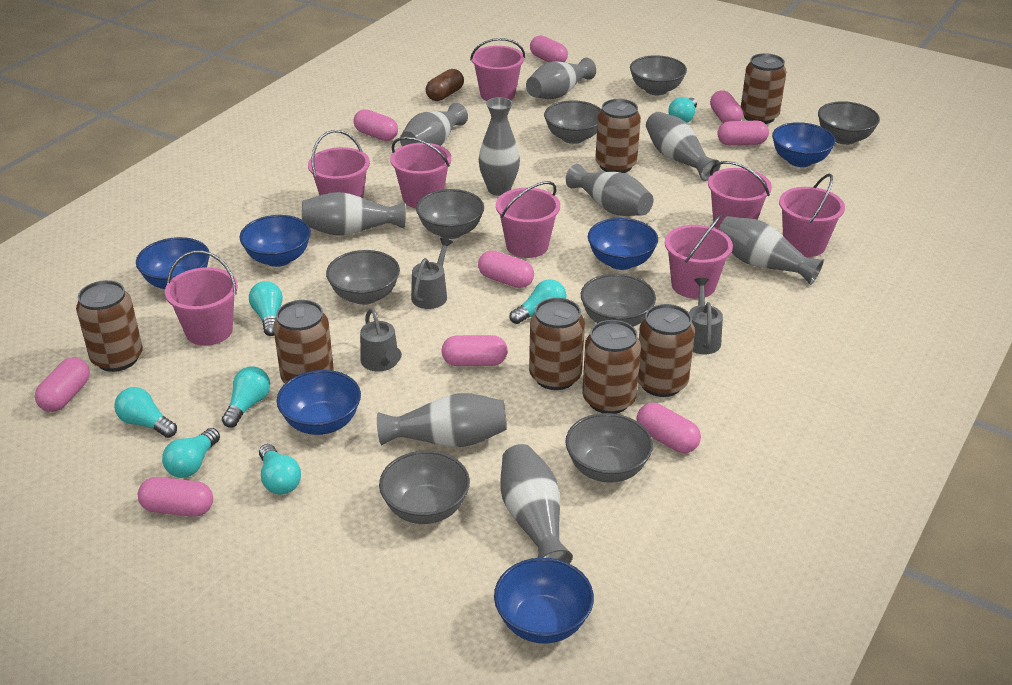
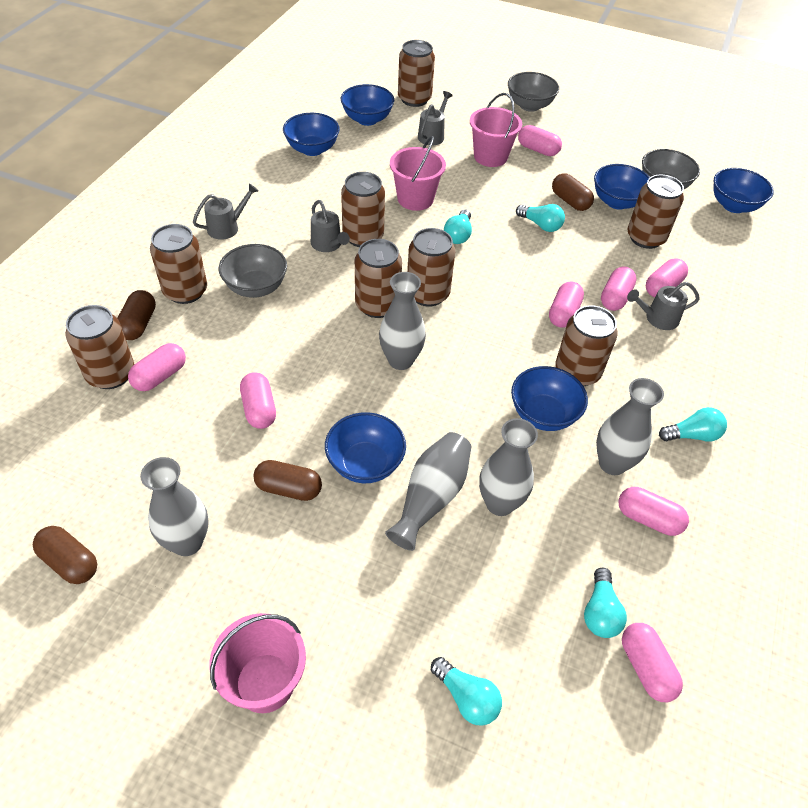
brown can: 7 -> 8
brown capsule: 1 -> 4
grey bowl: 8 -> 3
grey vase: 9 -> 5
grey watering can: 3 -> 4
pink bucket: 8 -> 3
pink capsule: 9 -> 8
turquoise light bulb: 7 -> 5

